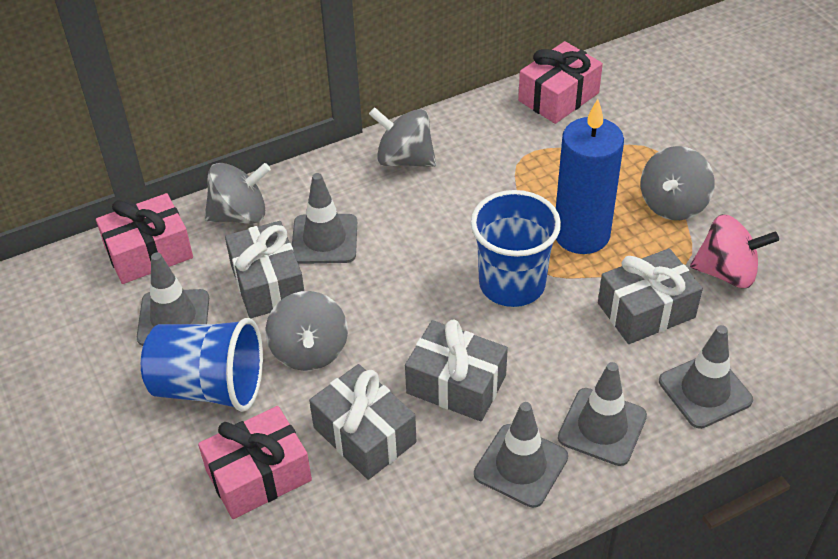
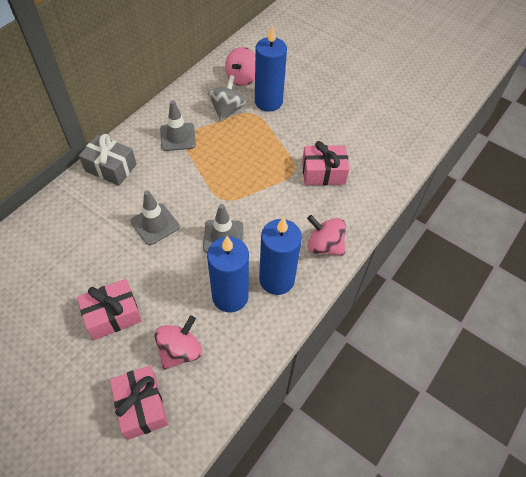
blue candle: 1 -> 3
blue cup: 2 -> 0
grey gift: 4 -> 1
grey spinning top: 4 -> 1
grey traffic cone: 5 -> 3
pink spinning top: 1 -> 3

